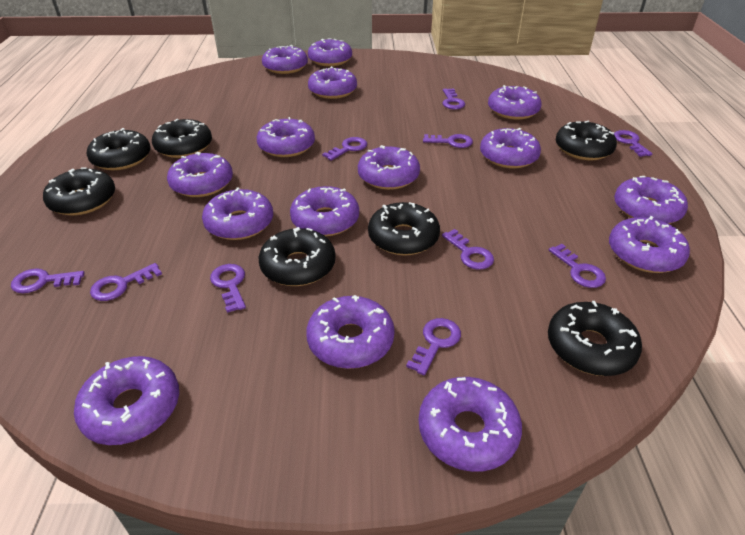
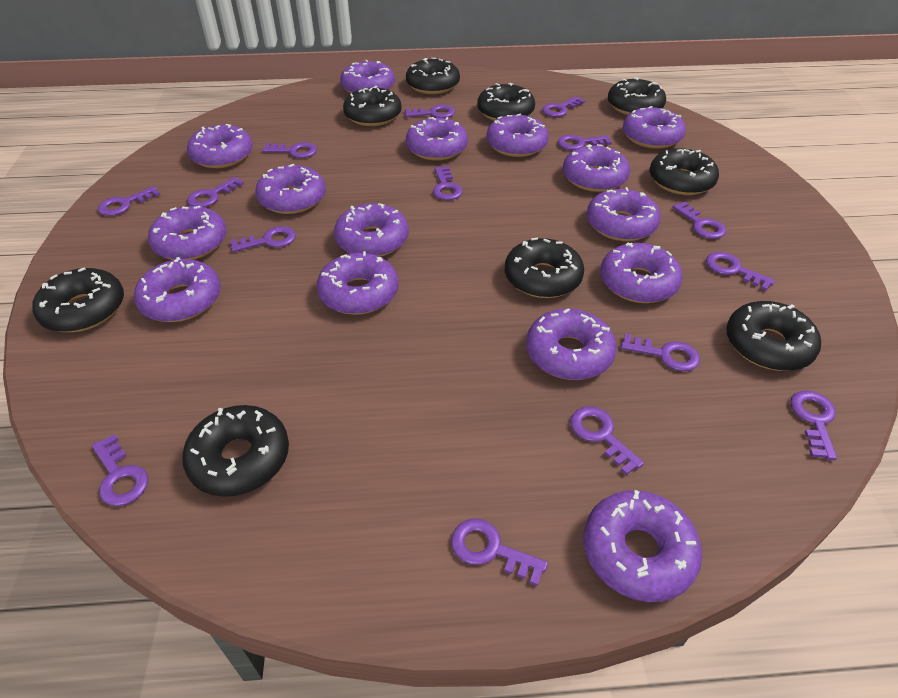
black donut: 7 -> 9
purple key: 10 -> 15

